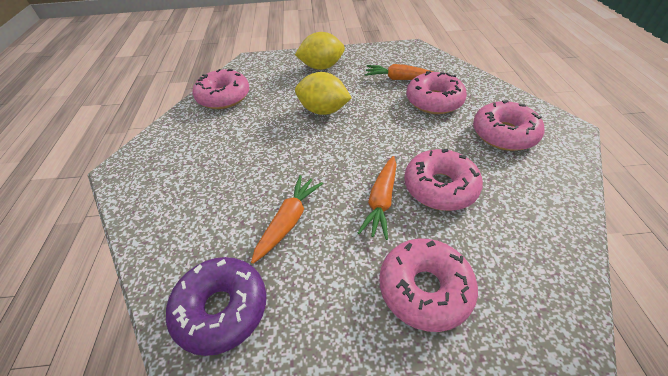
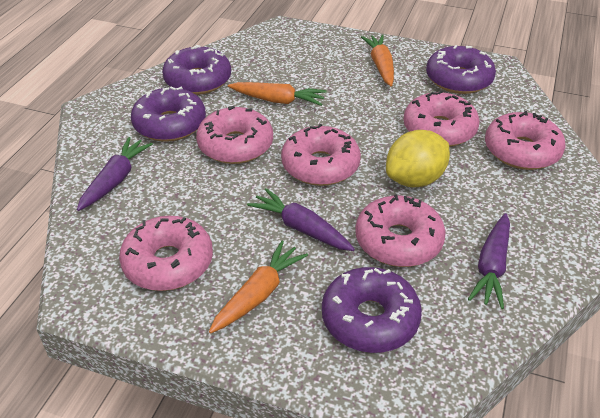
pink donut: 5 -> 6
purple carrot: 0 -> 3
purple donut: 1 -> 4
yellow lemon: 2 -> 1

